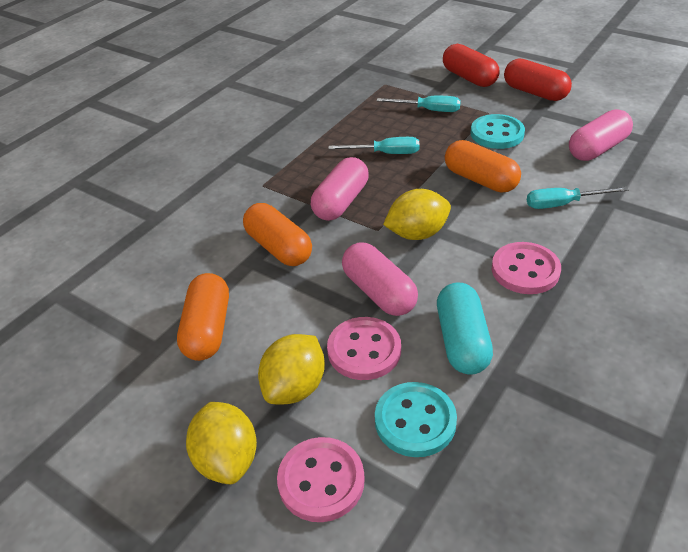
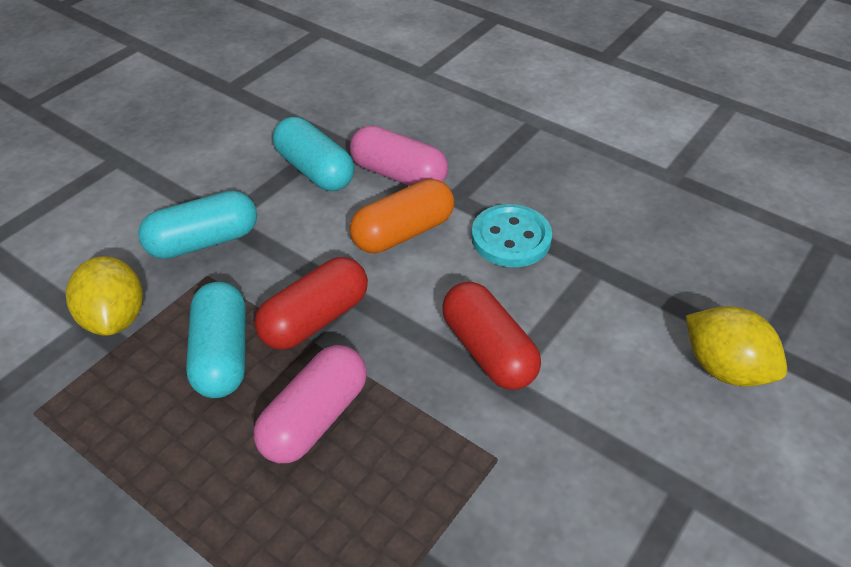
orange capsule: 3 -> 1
pink button: 3 -> 0
pink capsule: 3 -> 2
turquoise button: 2 -> 1
turquoise capsule: 1 -> 3
turquoise screwdriver: 3 -> 0
yellow lemon: 3 -> 2

